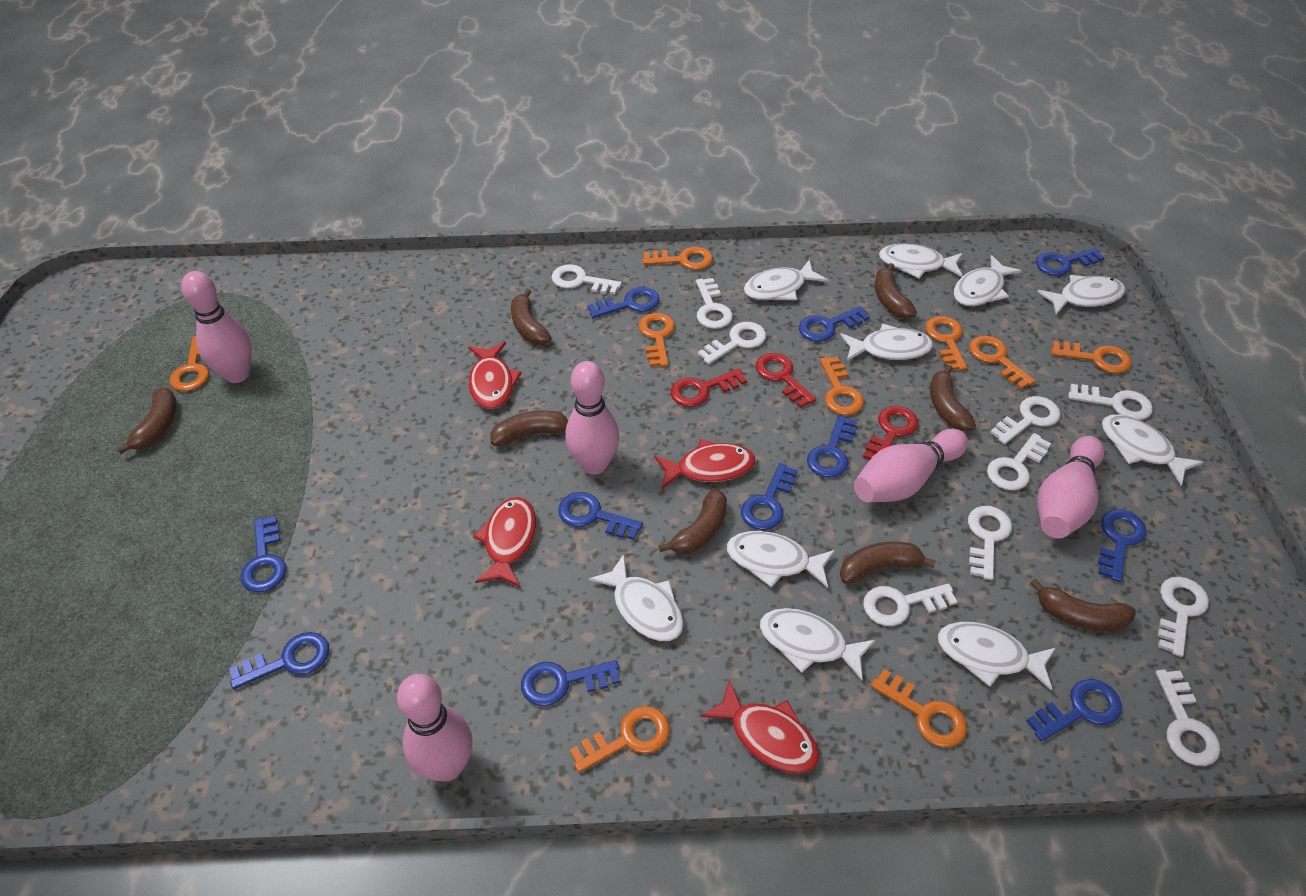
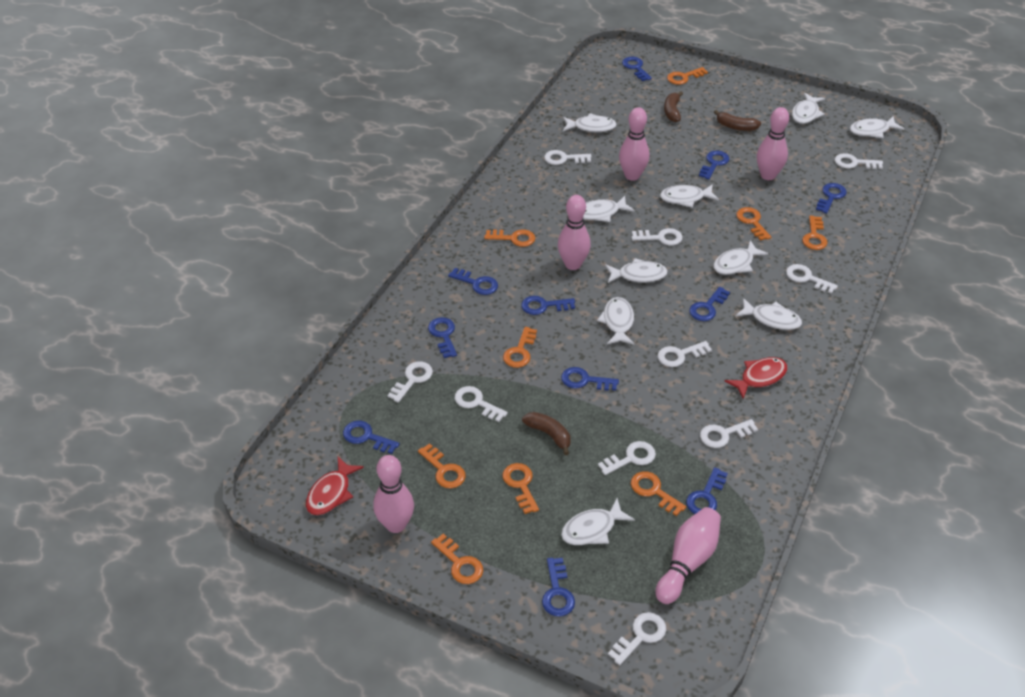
brown banana: 8 -> 3
red fish: 4 -> 2
red key: 3 -> 0

